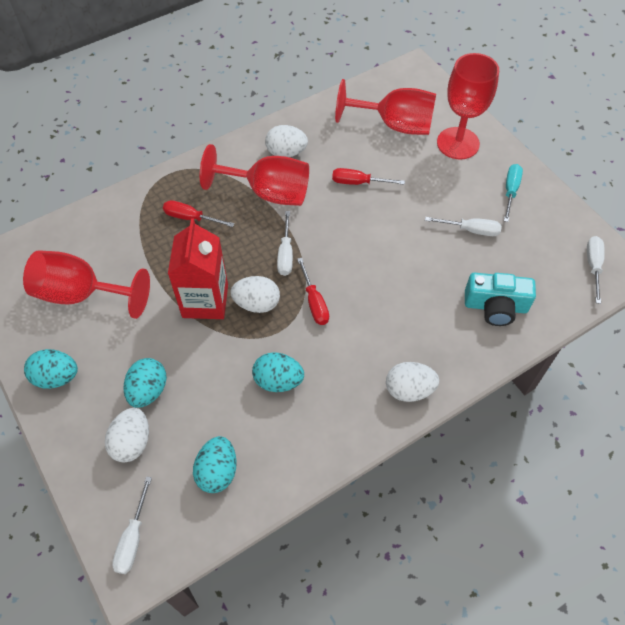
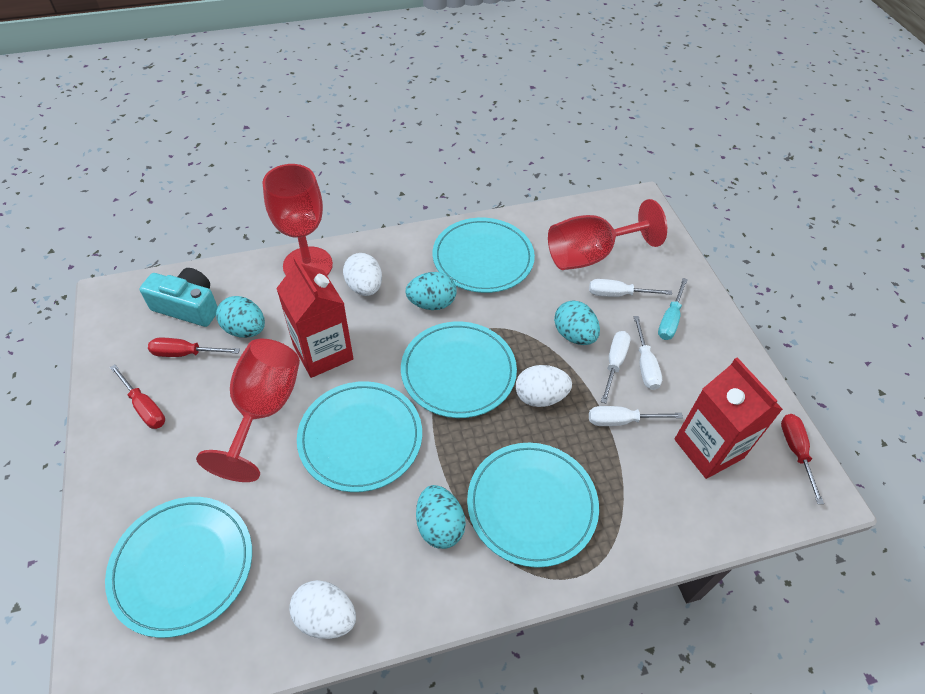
red carton: 1 -> 2
red goblet: 4 -> 3
turquoise plate: 0 -> 5
white egg: 4 -> 3

